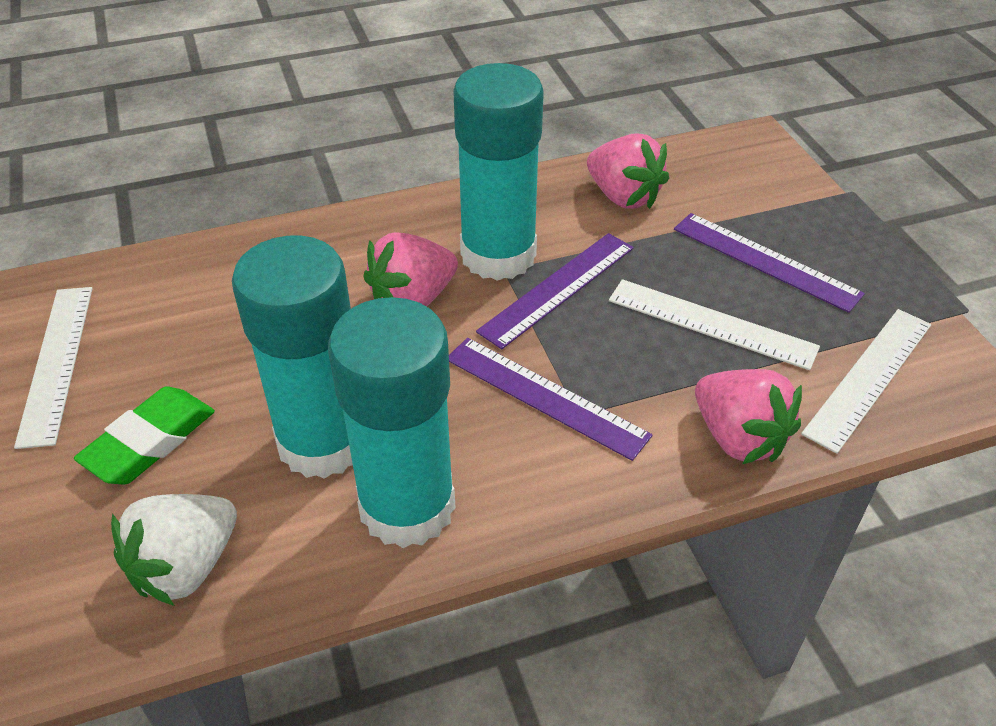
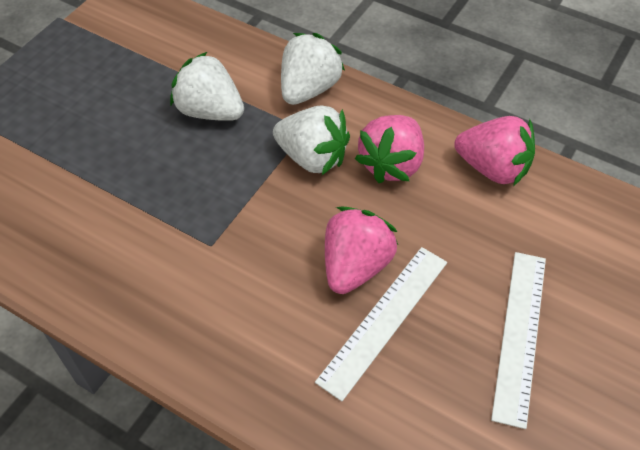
green eraser: 1 -> 0
purple ruler: 3 -> 0
turquoise glue stick: 3 -> 0
white ruler: 3 -> 2
white strawberry: 1 -> 3

